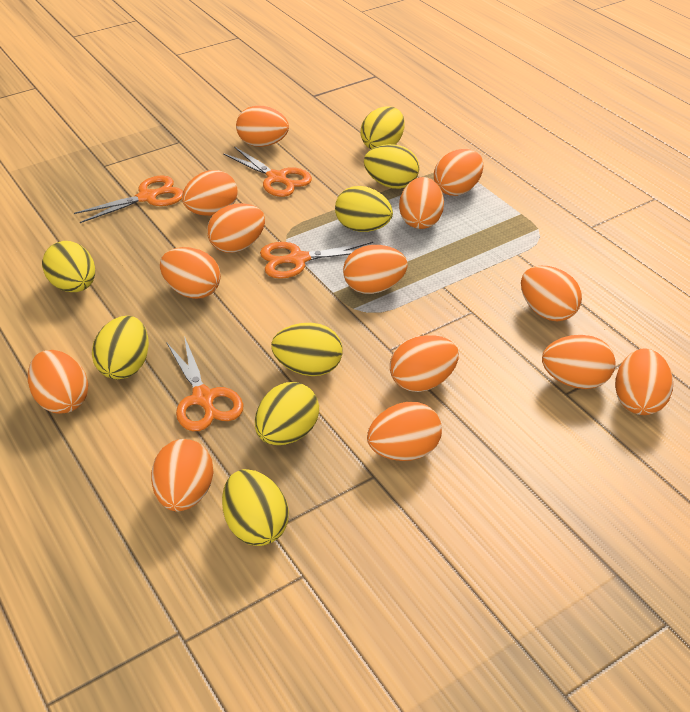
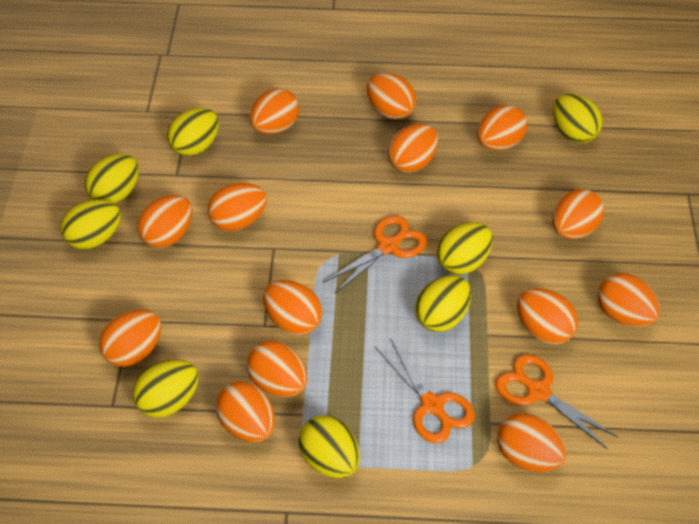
orange scissors: 4 -> 3

